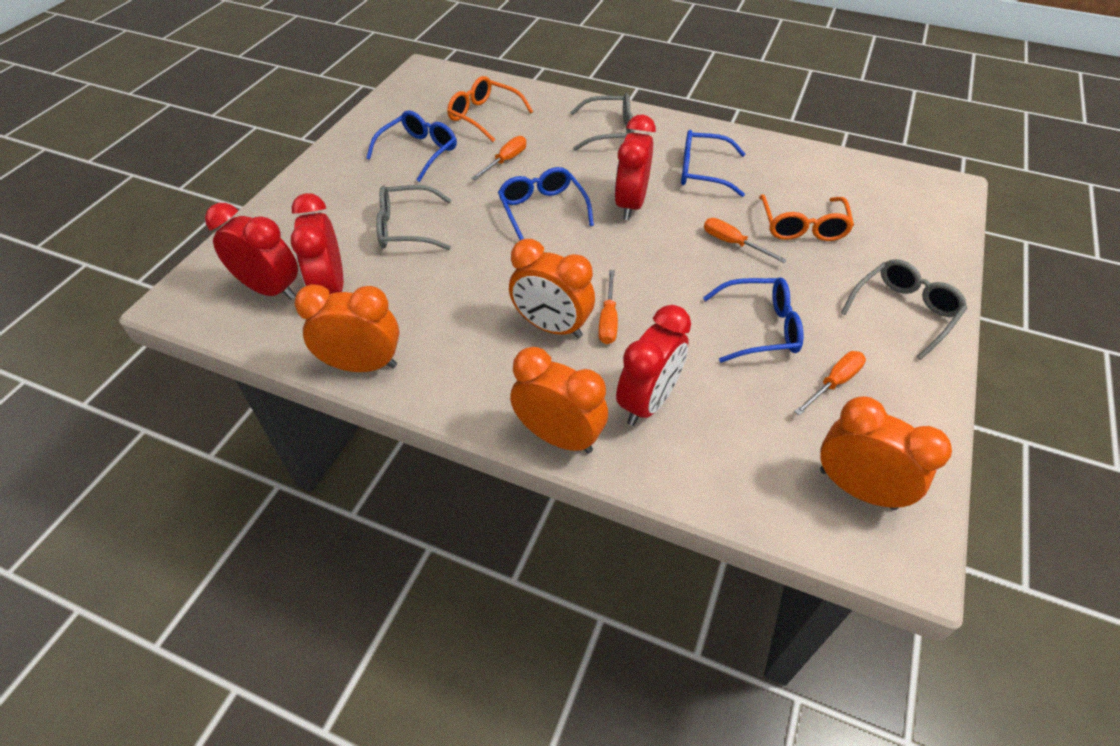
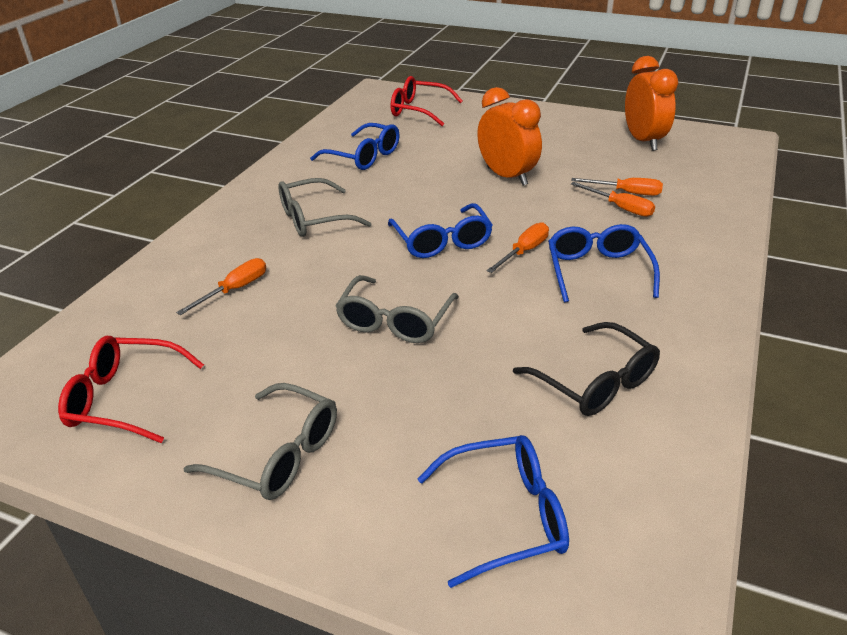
black glasses: 0 -> 1
orange clock: 4 -> 2
orange glasses: 2 -> 0
red clock: 4 -> 0
red glasses: 0 -> 2

